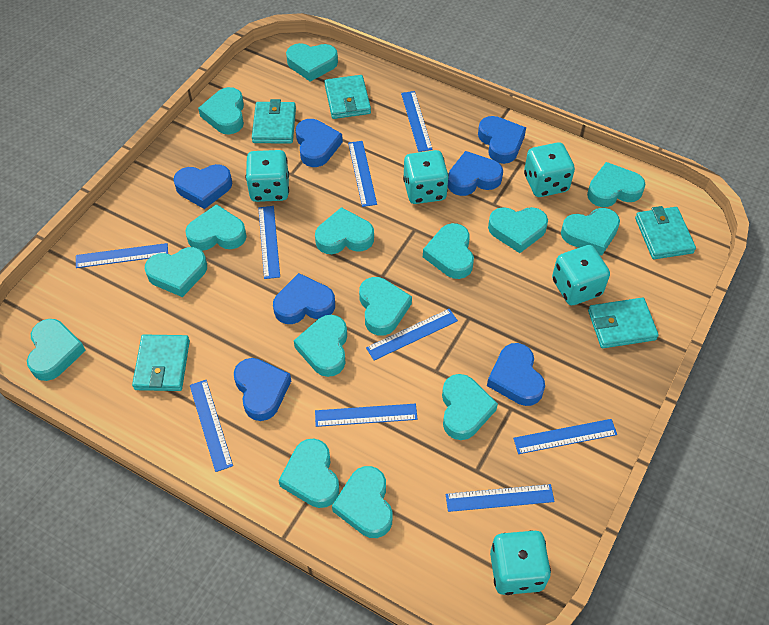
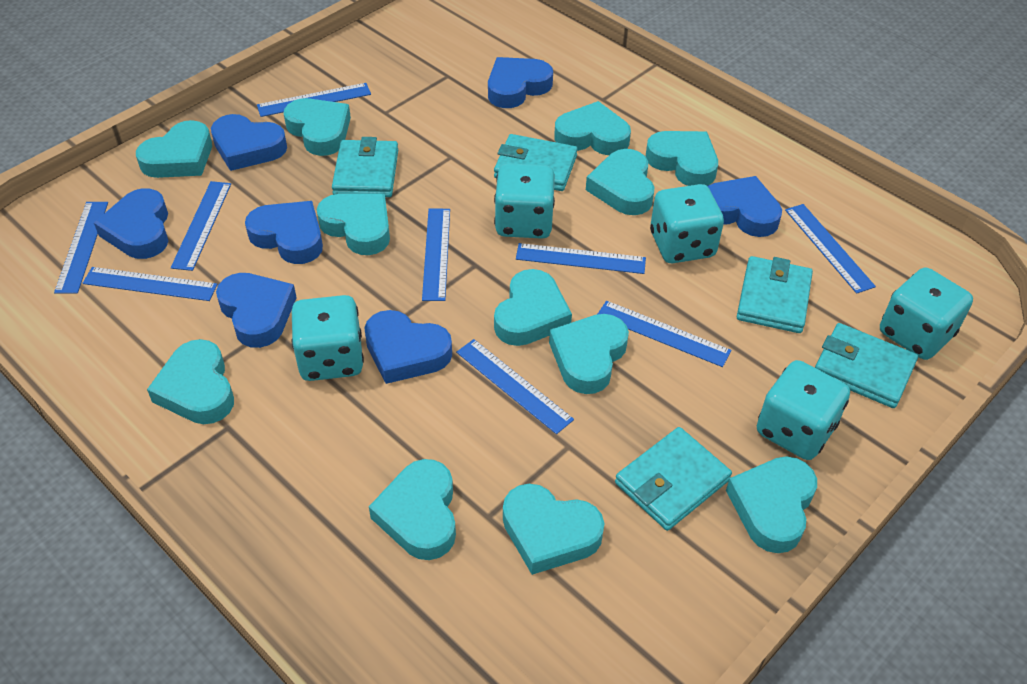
turquoise heart: 15 -> 12

